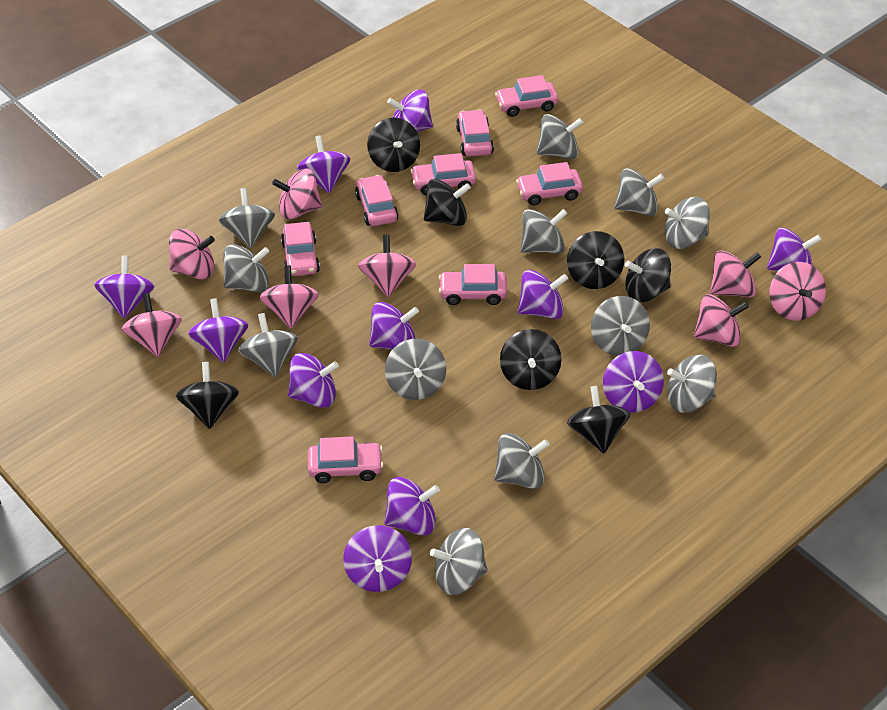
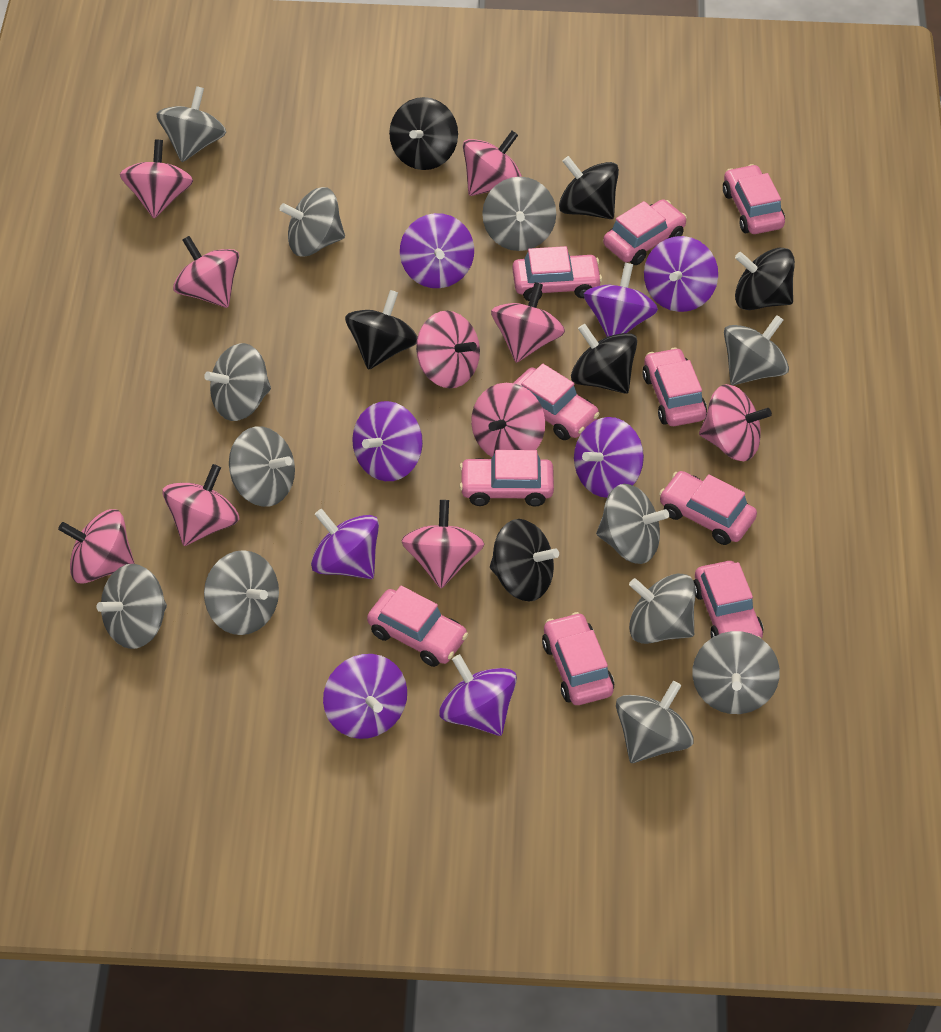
black spinning top: 7 -> 6
pink car: 8 -> 10
pink spinning top: 8 -> 10
purple spinning top: 11 -> 8

